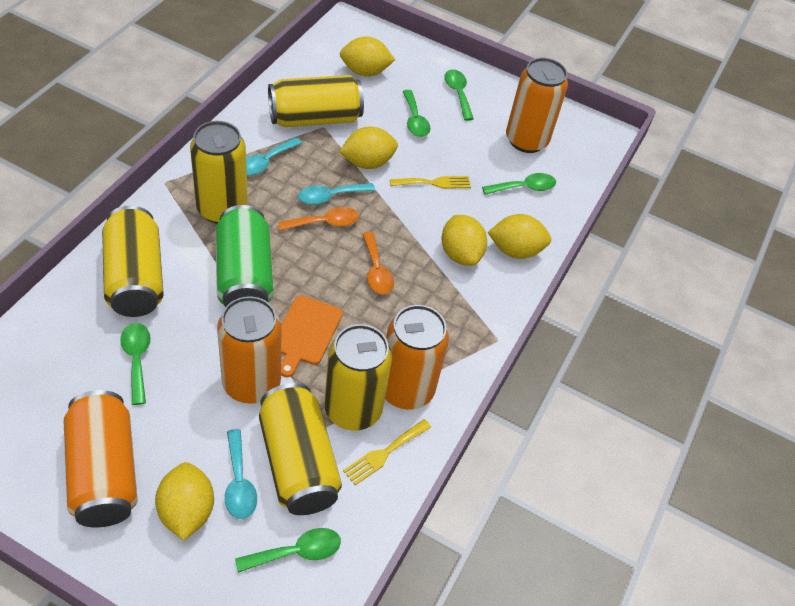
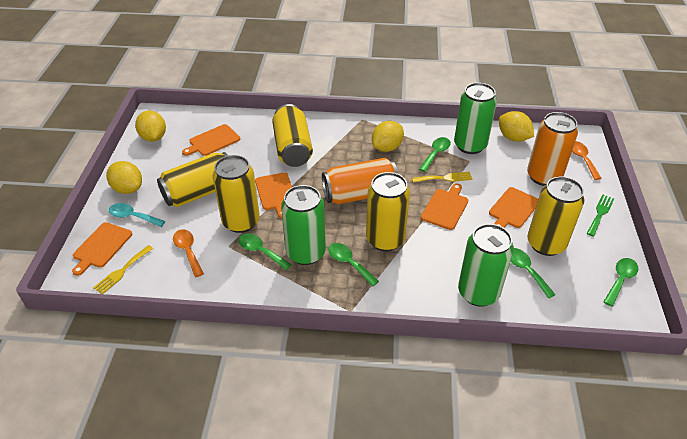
green can: 1 -> 3
green fork: 0 -> 1
orange can: 4 -> 2
orange cutting board: 1 -> 5
turquoise spoon: 3 -> 1
yellow lemon: 5 -> 4

